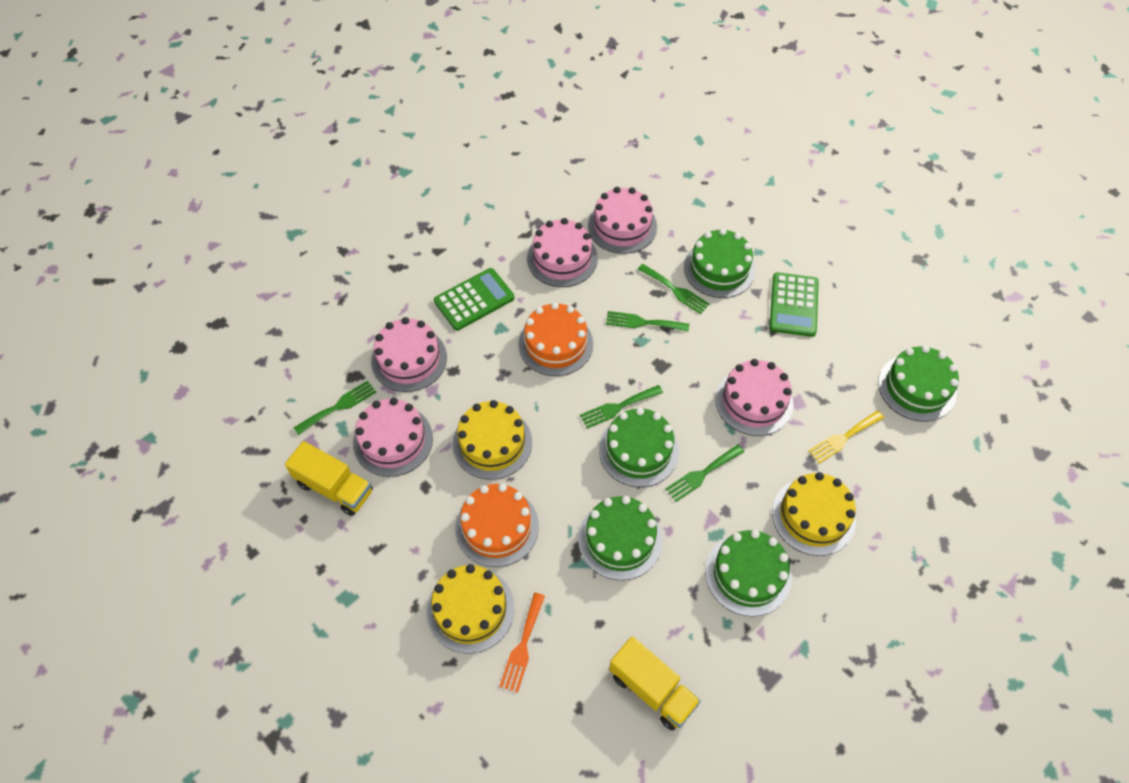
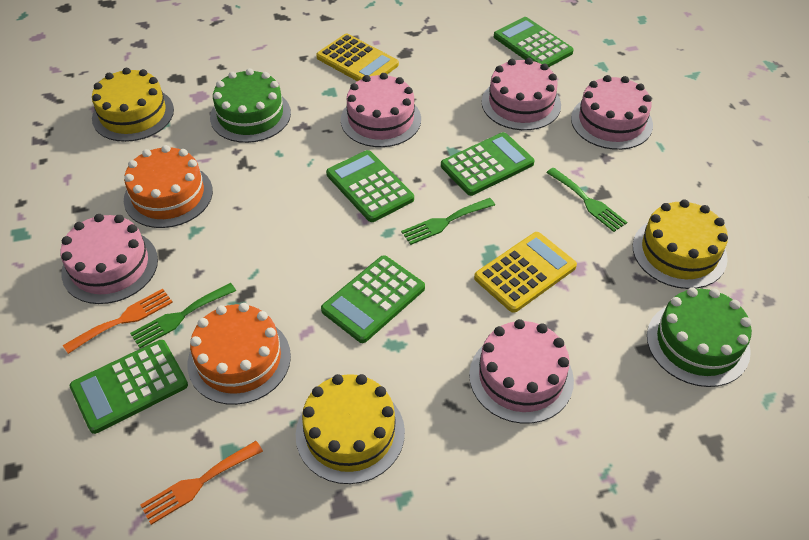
green cake: 5 -> 2
green calculator: 2 -> 5
green fork: 5 -> 3
orange fork: 1 -> 2
yellow calculator: 0 -> 2
yellow fork: 1 -> 0
yellow truck: 2 -> 0

